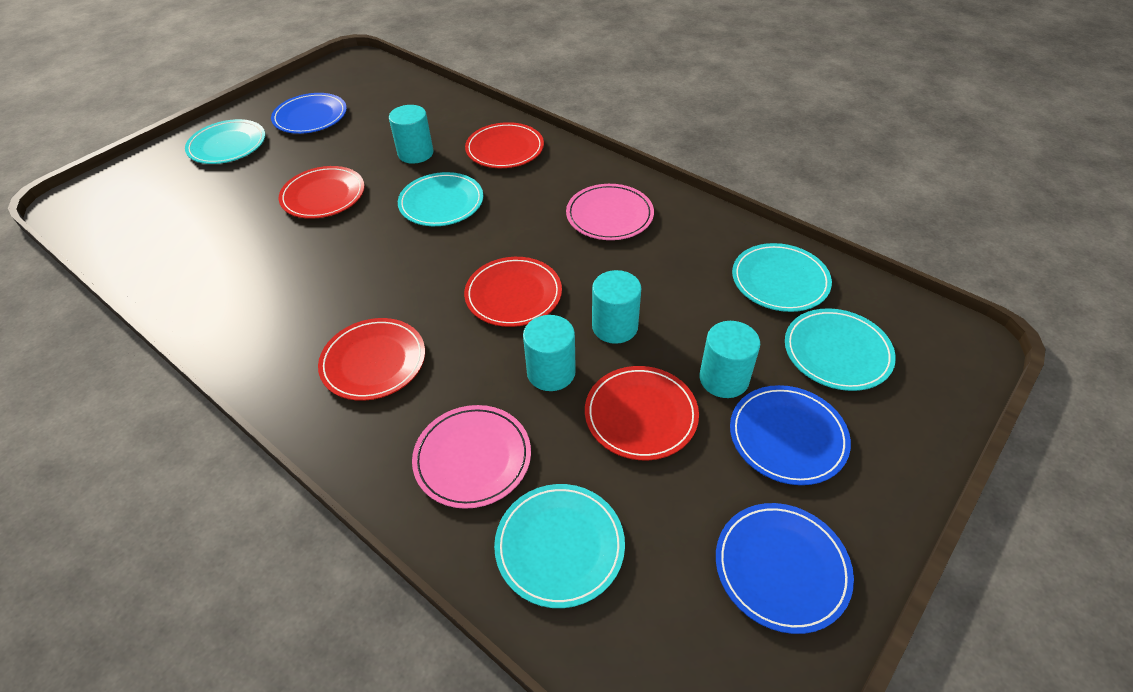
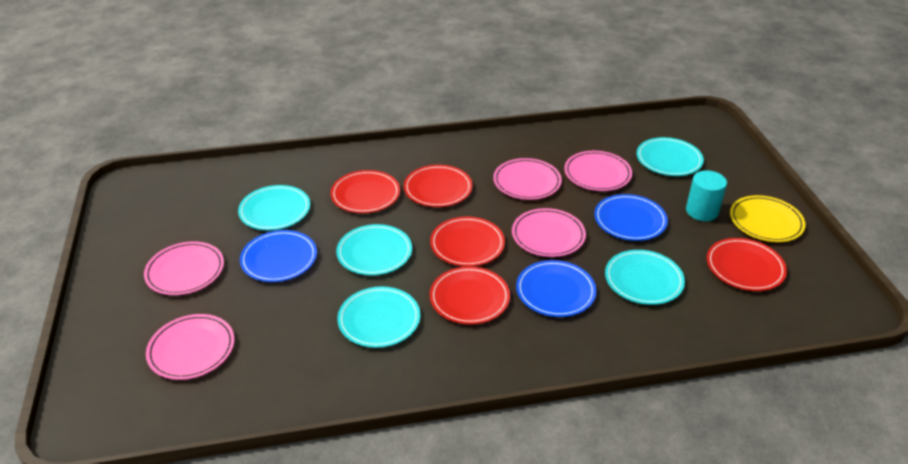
pink plate: 2 -> 5
turquoise cylinder: 4 -> 1
yellow plate: 0 -> 1

